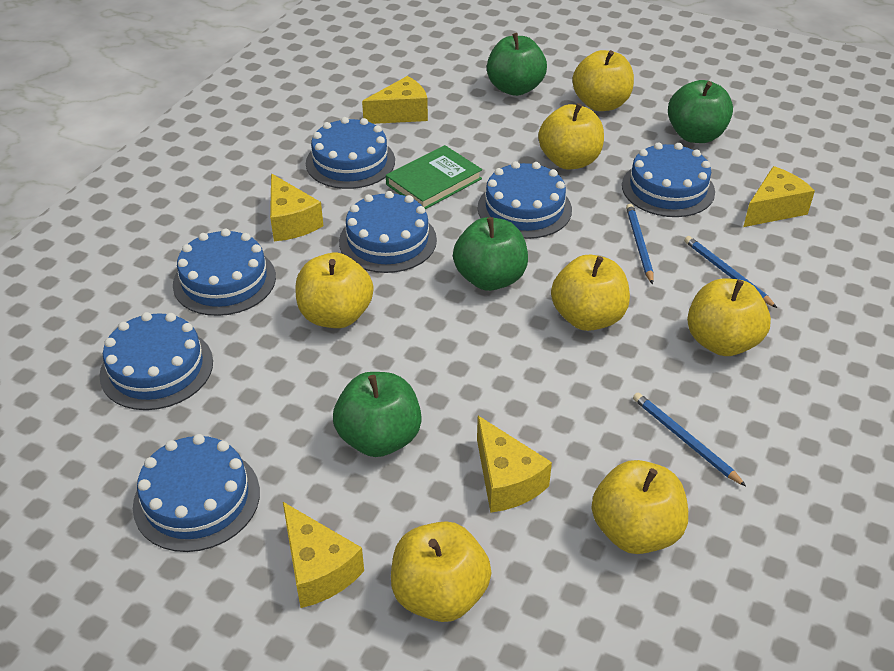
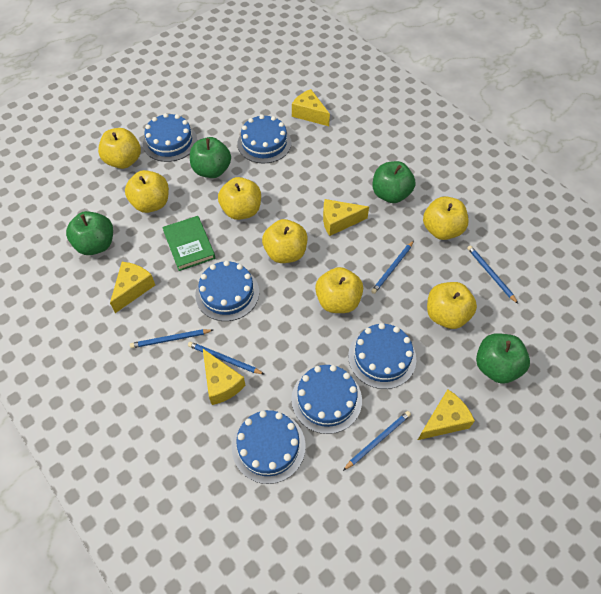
blue cake: 7 -> 6
blue pencil: 3 -> 5

